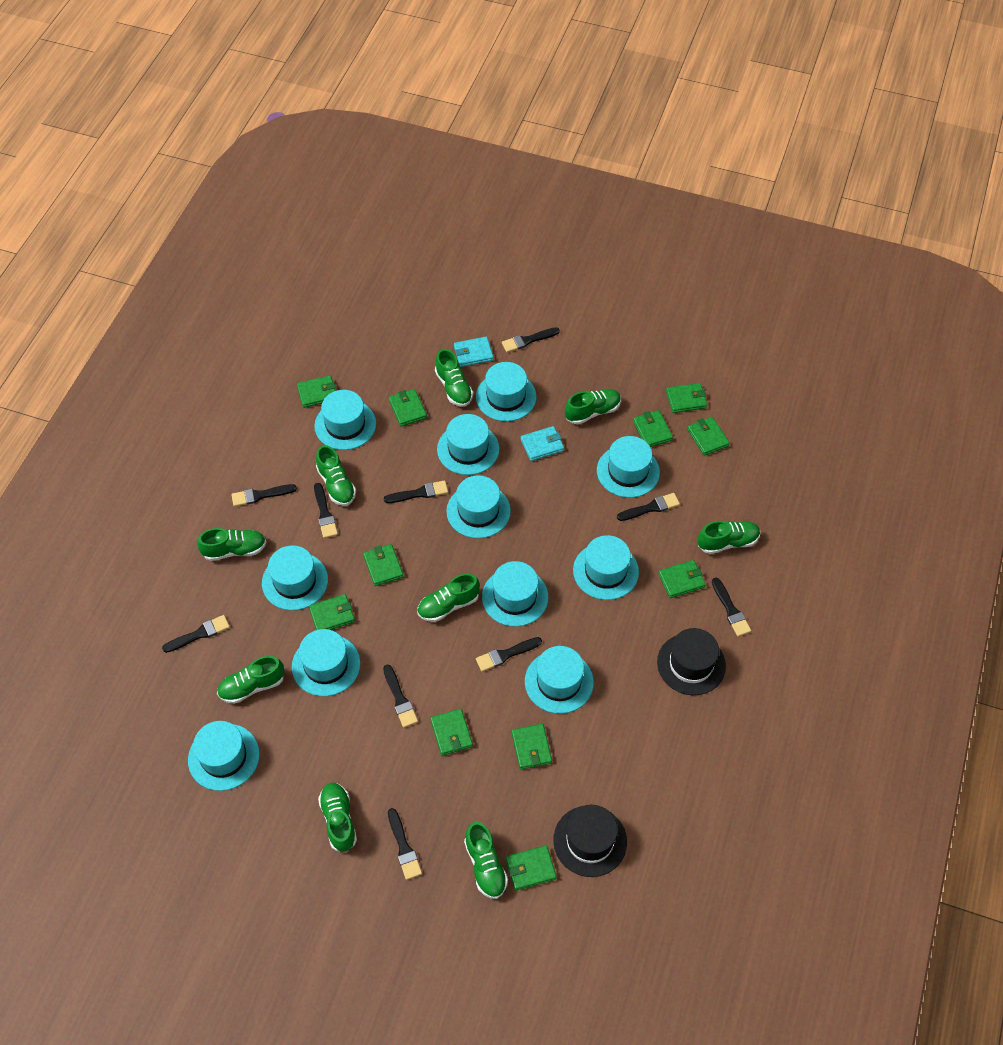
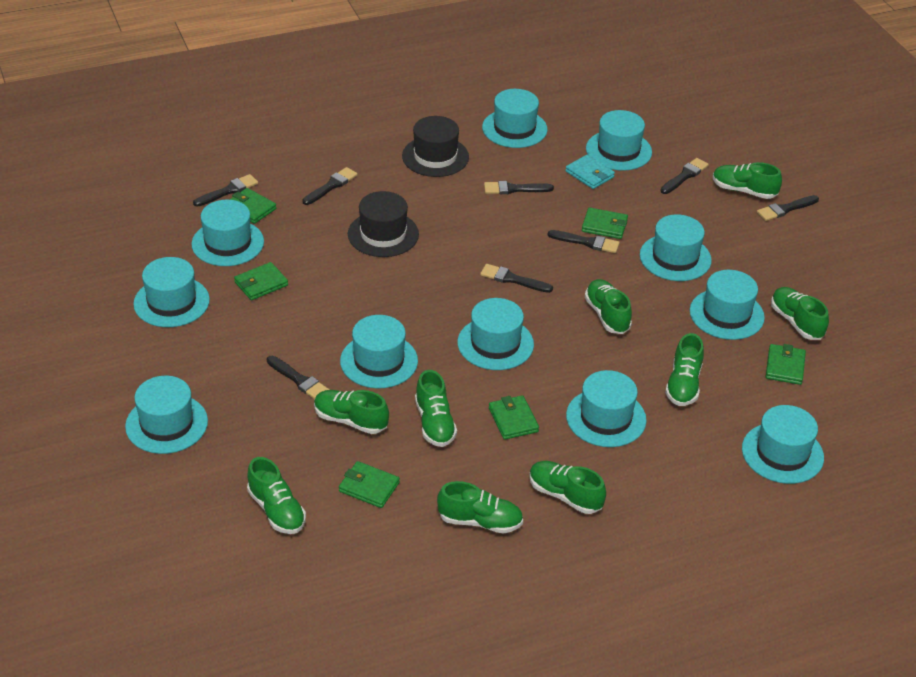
black brush: 10 -> 8
green wallet: 11 -> 6
turquoise wallet: 2 -> 1

